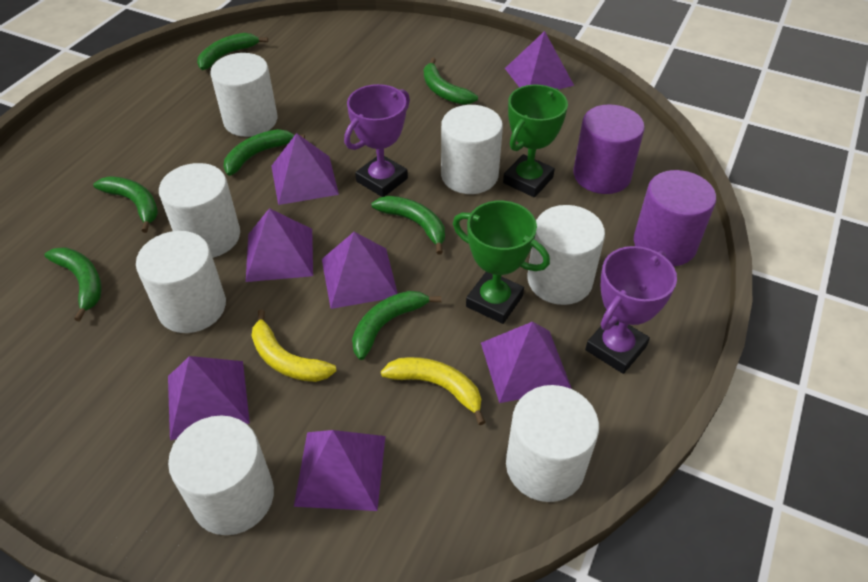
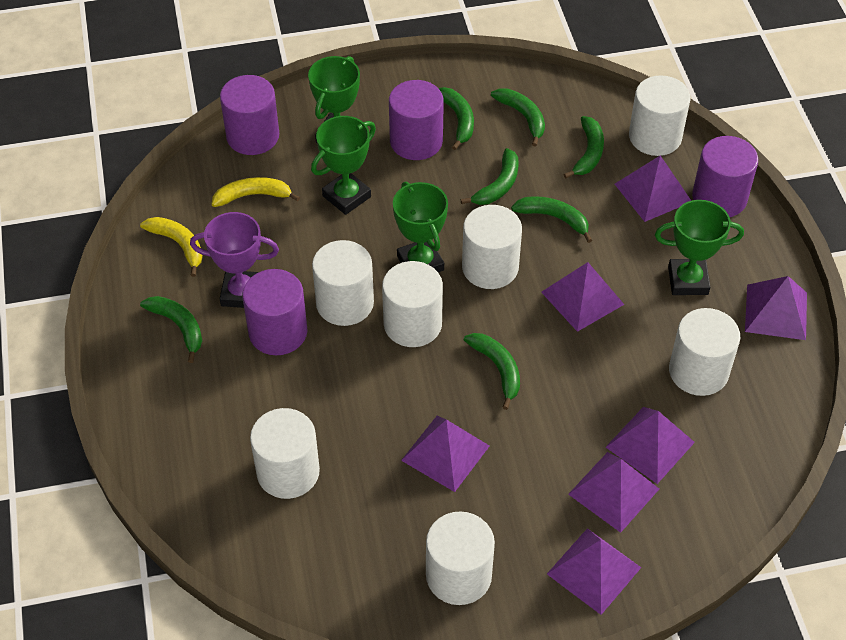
green trophy: 2 -> 4
purple cylinder: 2 -> 4
purple trophy: 2 -> 1

